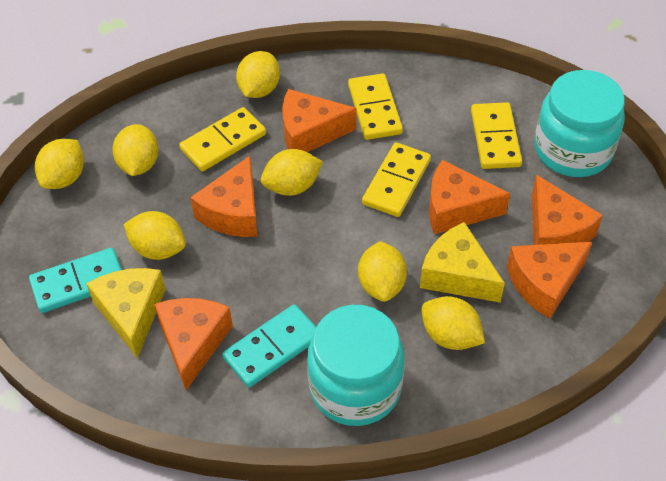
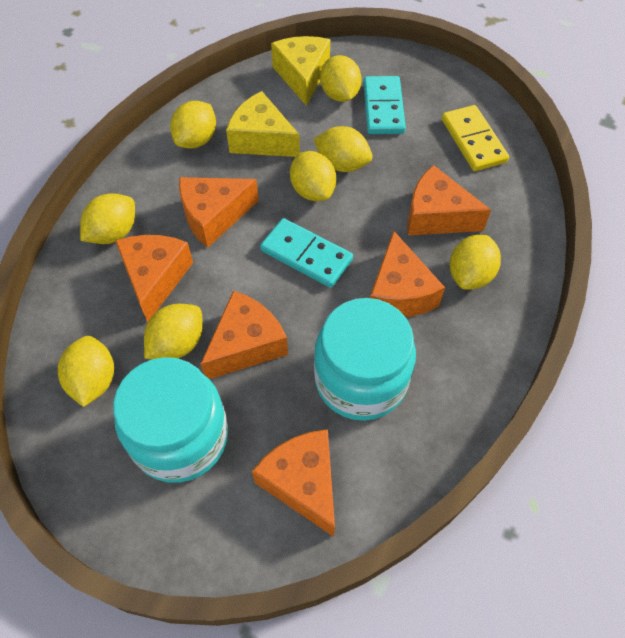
yellow domino: 4 -> 1
yellow lemon: 7 -> 8

